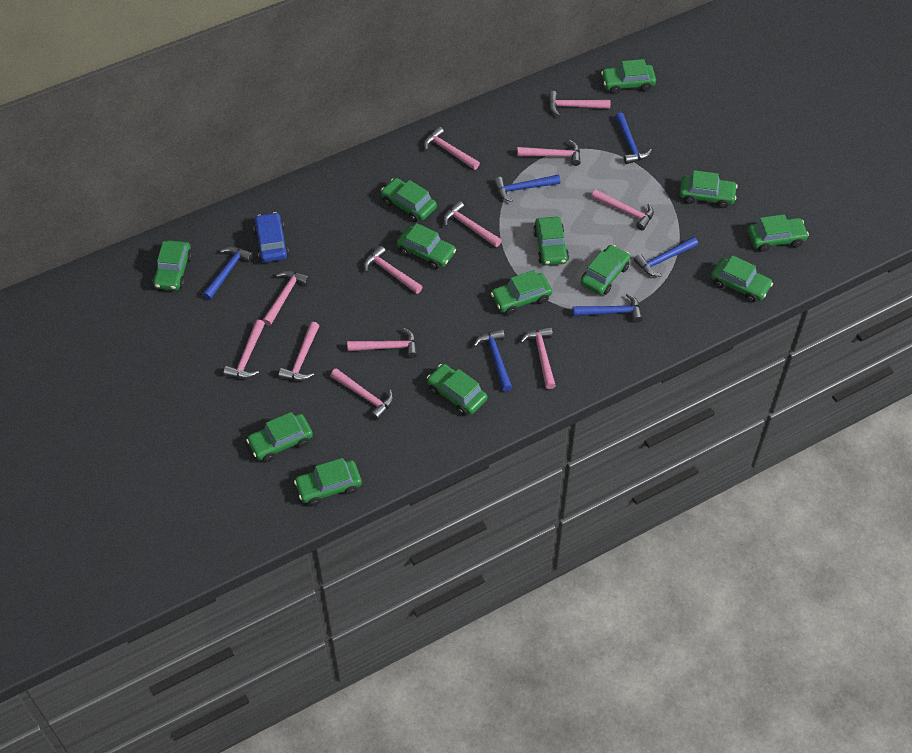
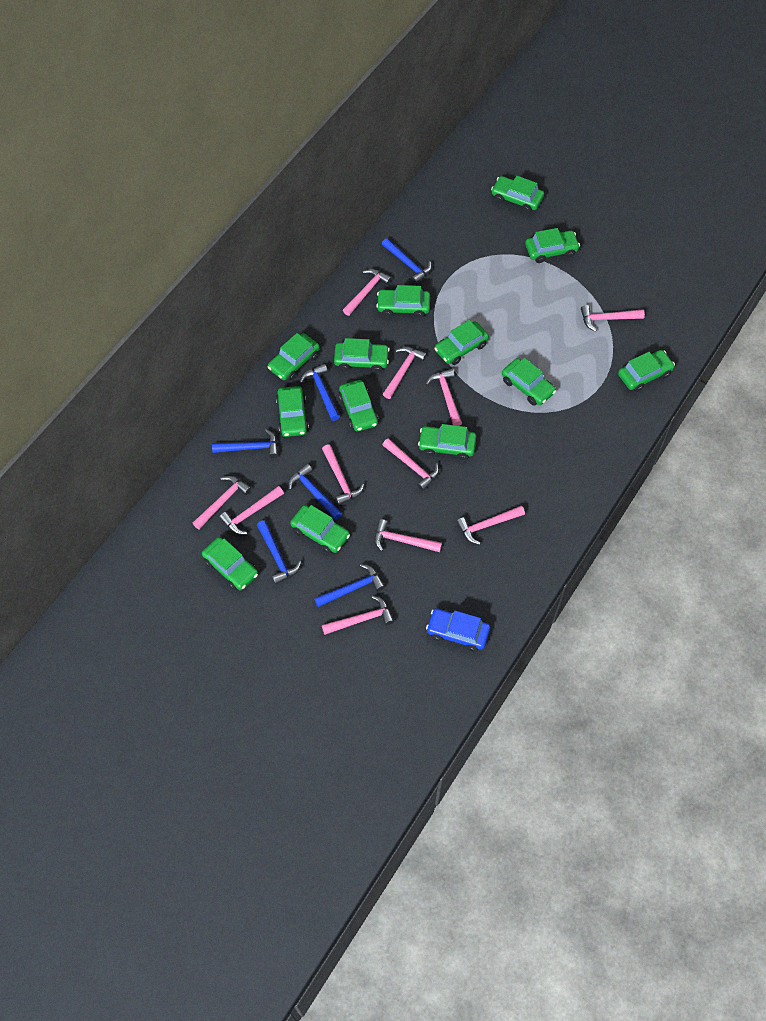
pink hammer: 12 -> 11

